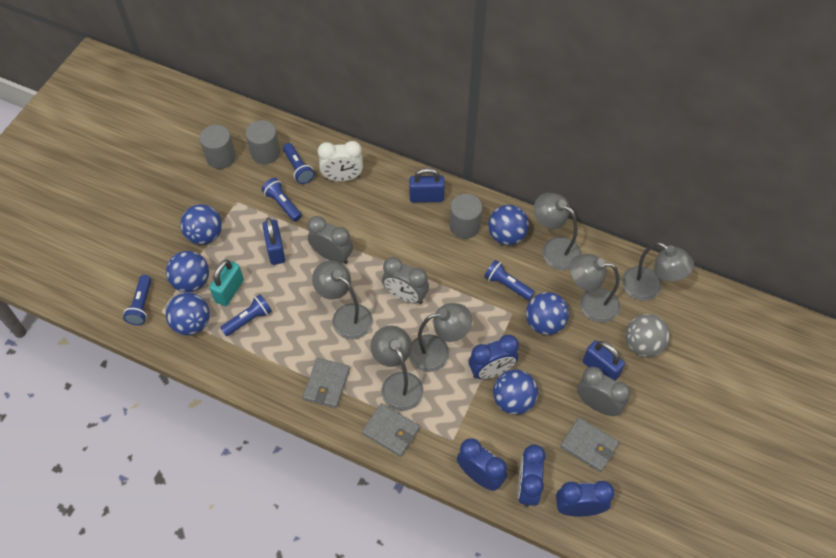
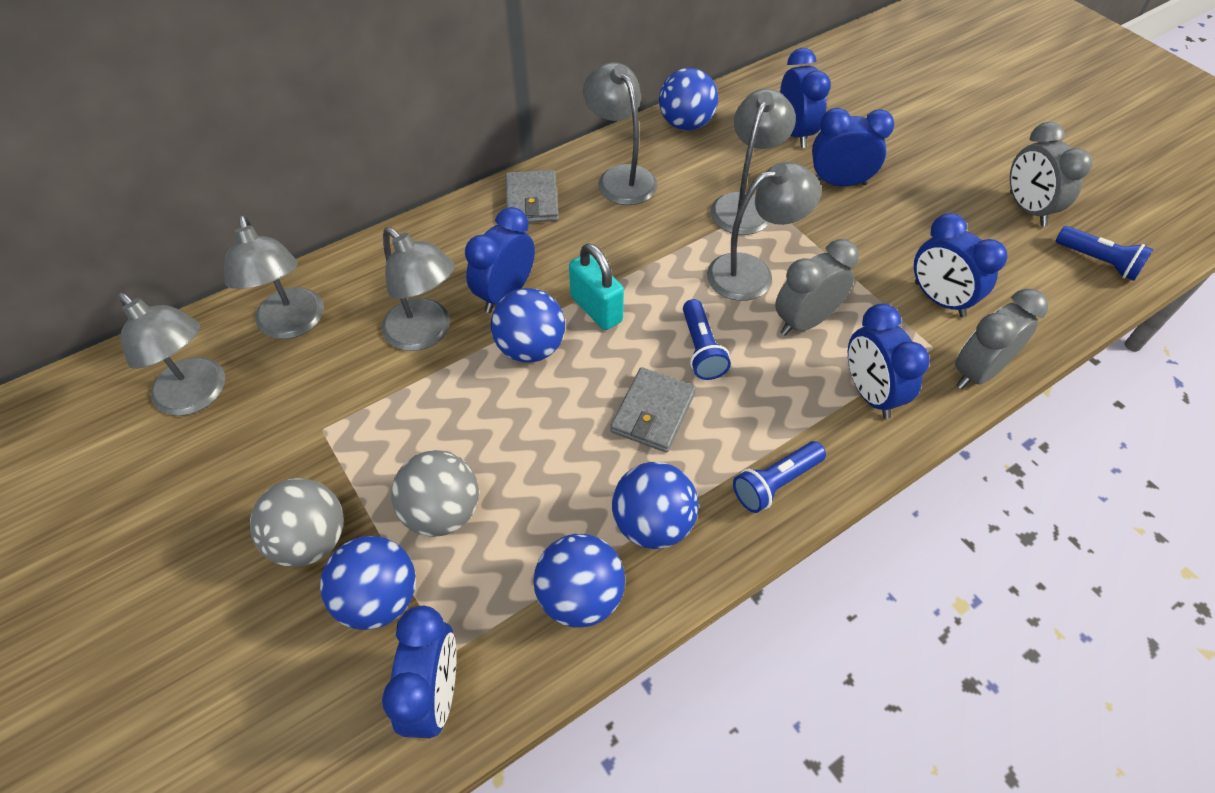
blue ball: 6 -> 5
blue clock: 4 -> 6
blue flashlight: 5 -> 3
blue padlock: 3 -> 0
grey ball: 1 -> 2
grey cylinder: 3 -> 0
grey wallet: 3 -> 2
white clock: 1 -> 0

